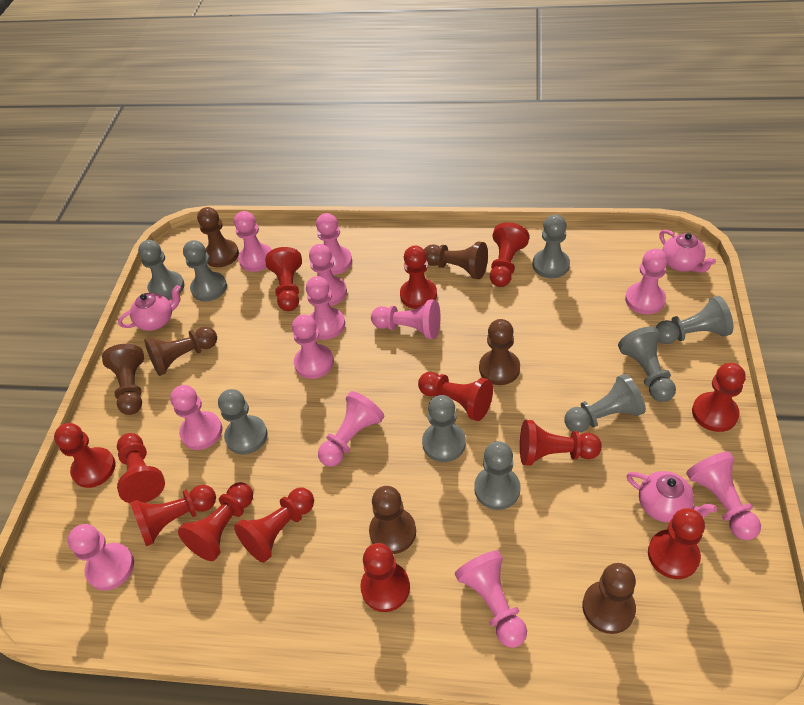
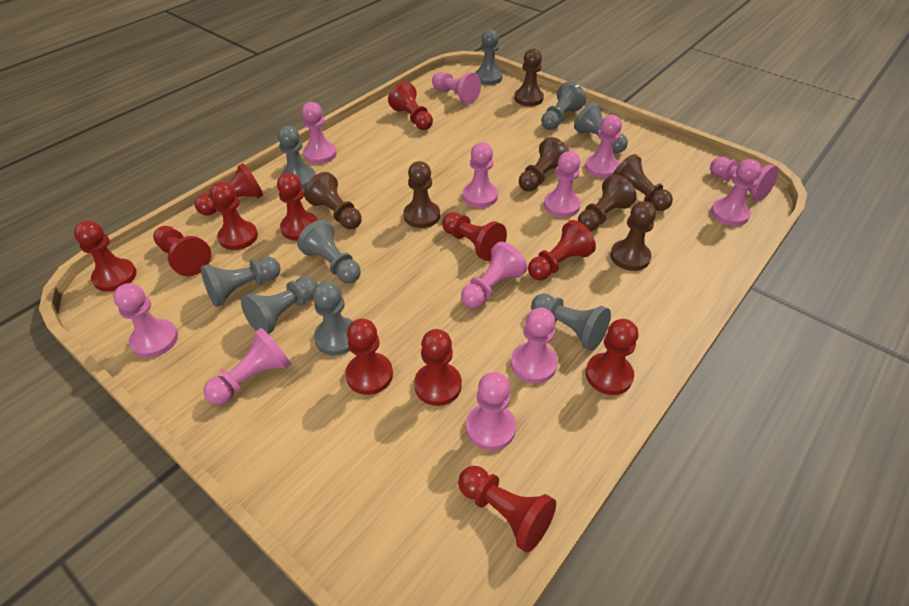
pink teapot: 3 -> 0
red pawn: 13 -> 12

